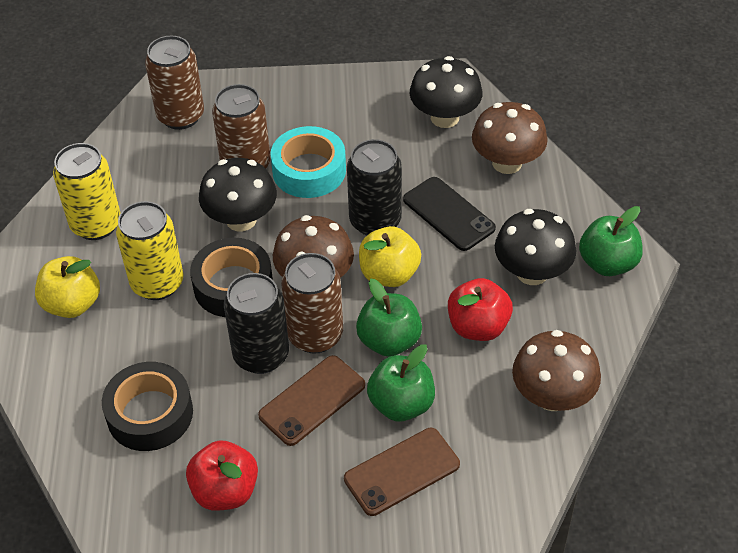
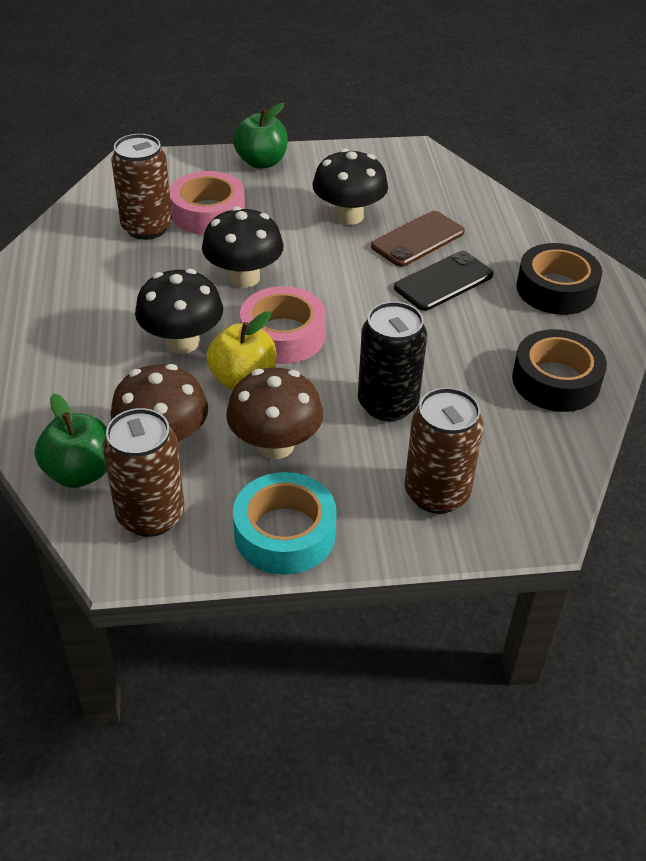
black can: 2 -> 1
brown mushroom: 3 -> 2
brown phone: 2 -> 1
green apple: 3 -> 2
pink tape: 0 -> 2
red apple: 2 -> 0
yellow apple: 2 -> 1
yellow can: 2 -> 0

